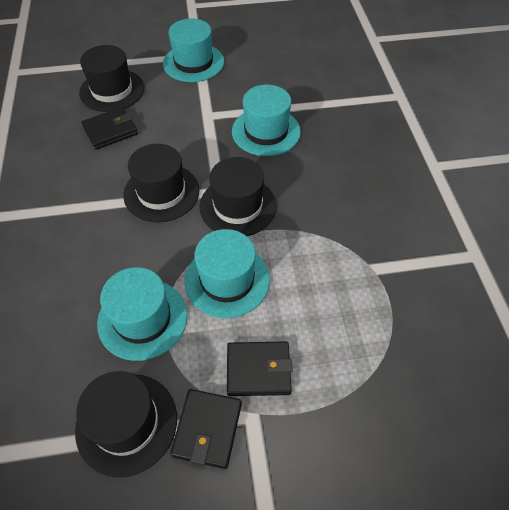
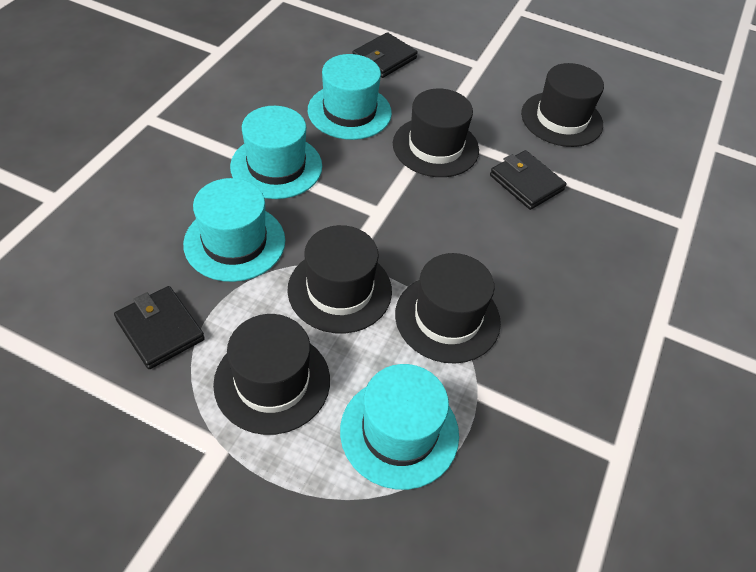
black hat: 4 -> 5

